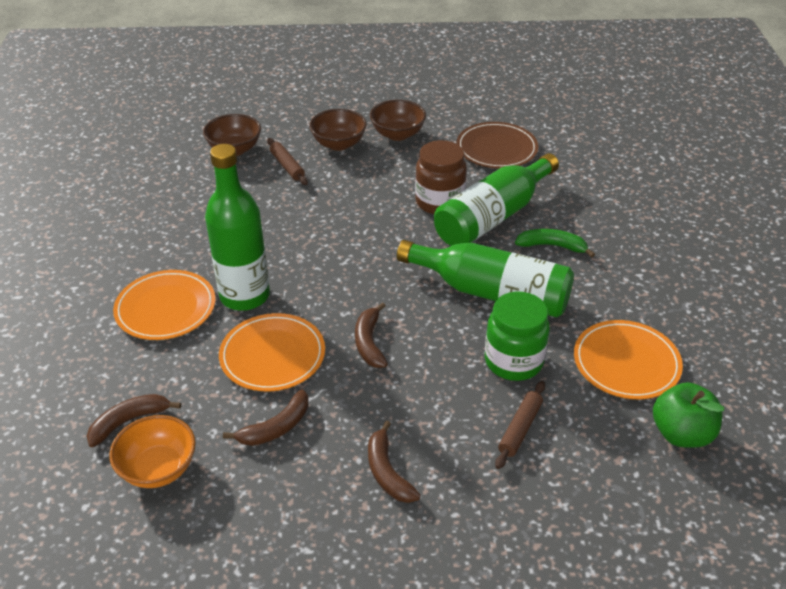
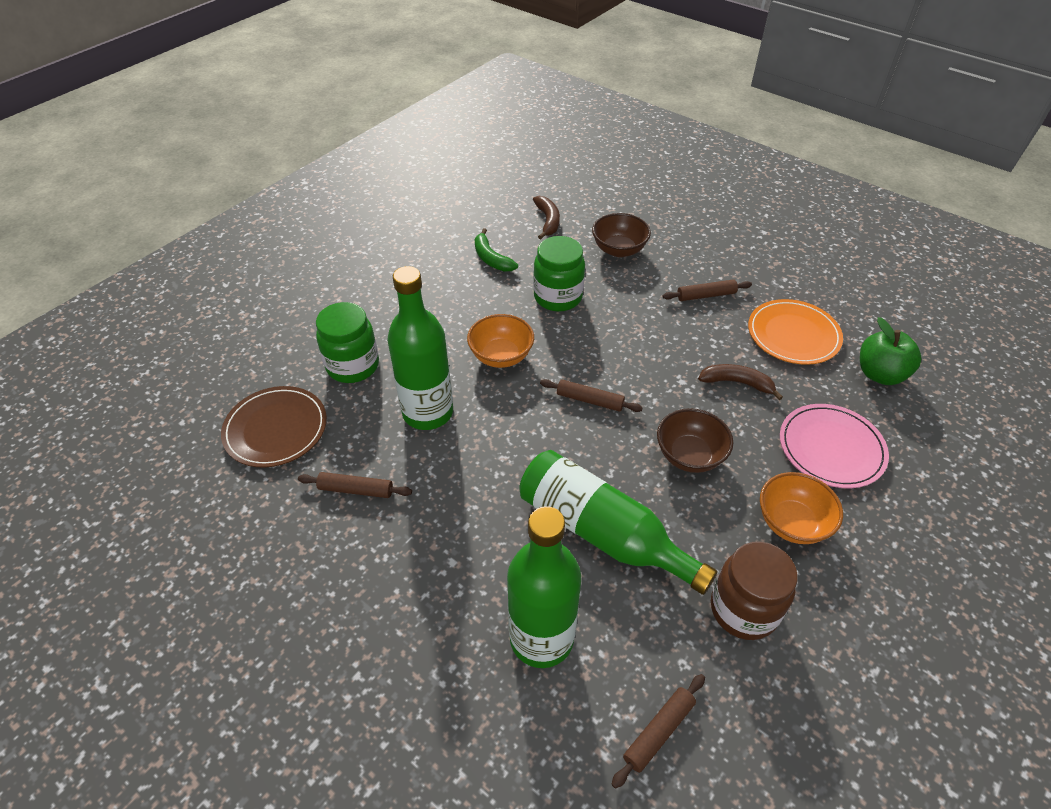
brown banana: 4 -> 2
brown bowl: 3 -> 2
brown rolling pin: 2 -> 4
green jar: 1 -> 2
orange bowl: 1 -> 2
orange plate: 3 -> 1
pink plate: 0 -> 1

